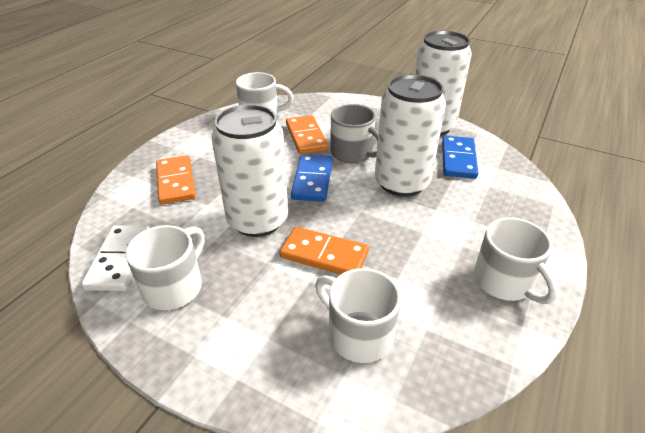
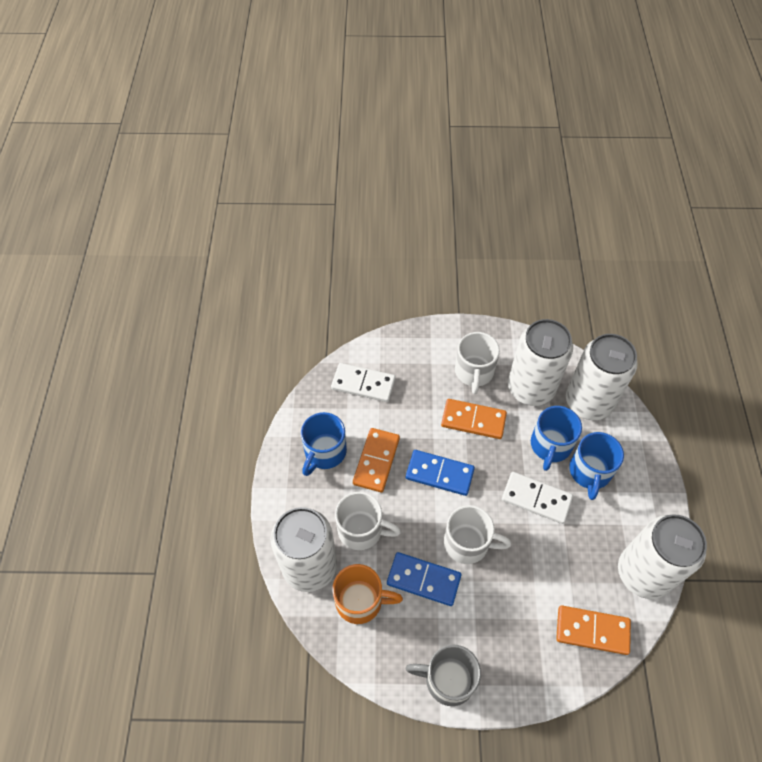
blue mug: 0 -> 3
orange mug: 0 -> 1
white can: 3 -> 4
white domino: 1 -> 2
white mug: 4 -> 3

